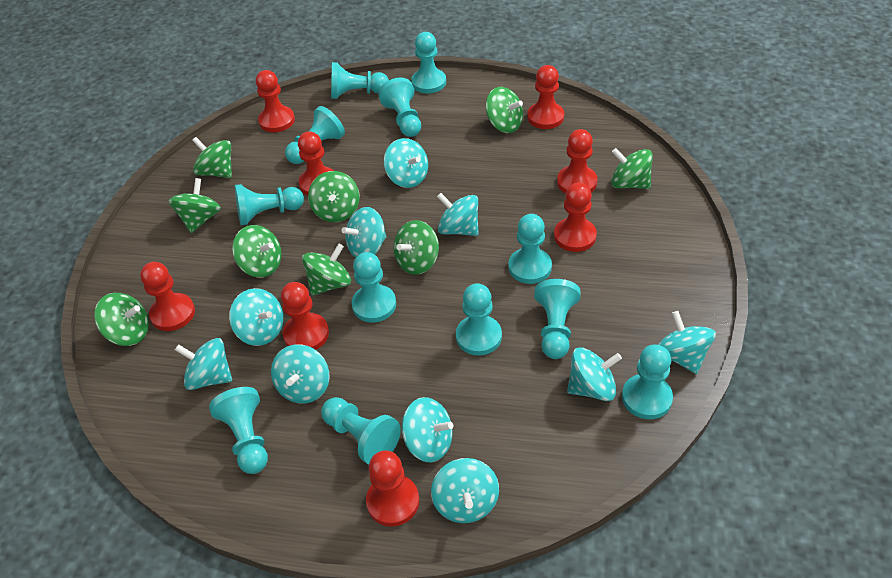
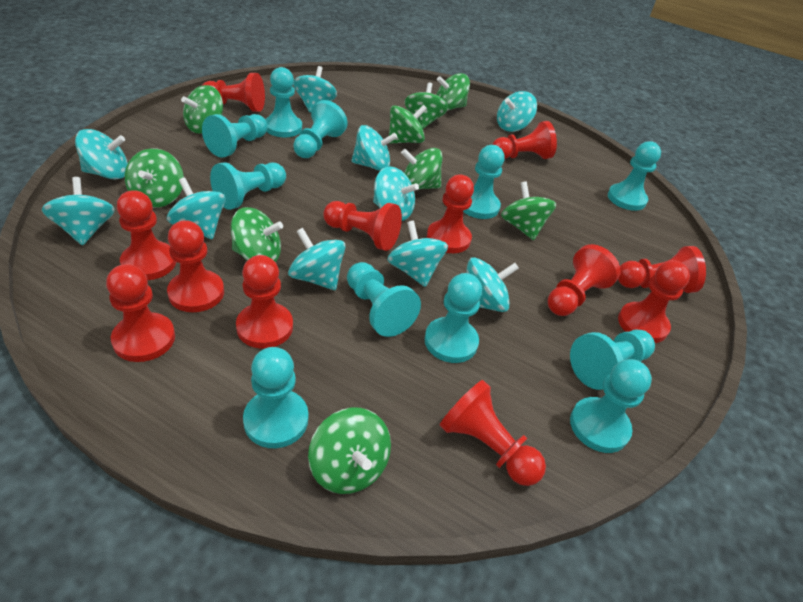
red pawn: 8 -> 12
turquoise pawn: 12 -> 11

